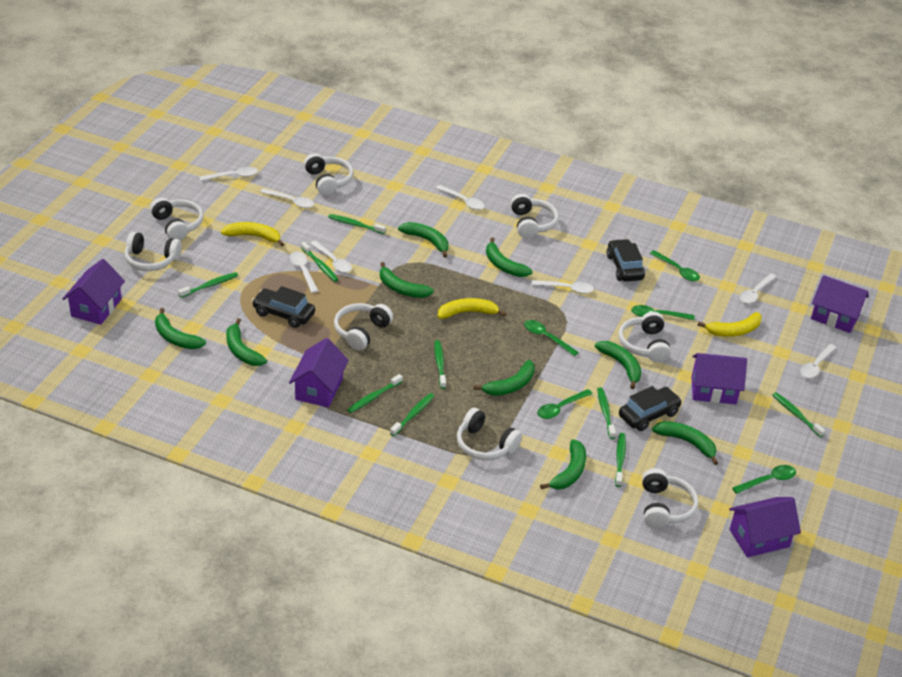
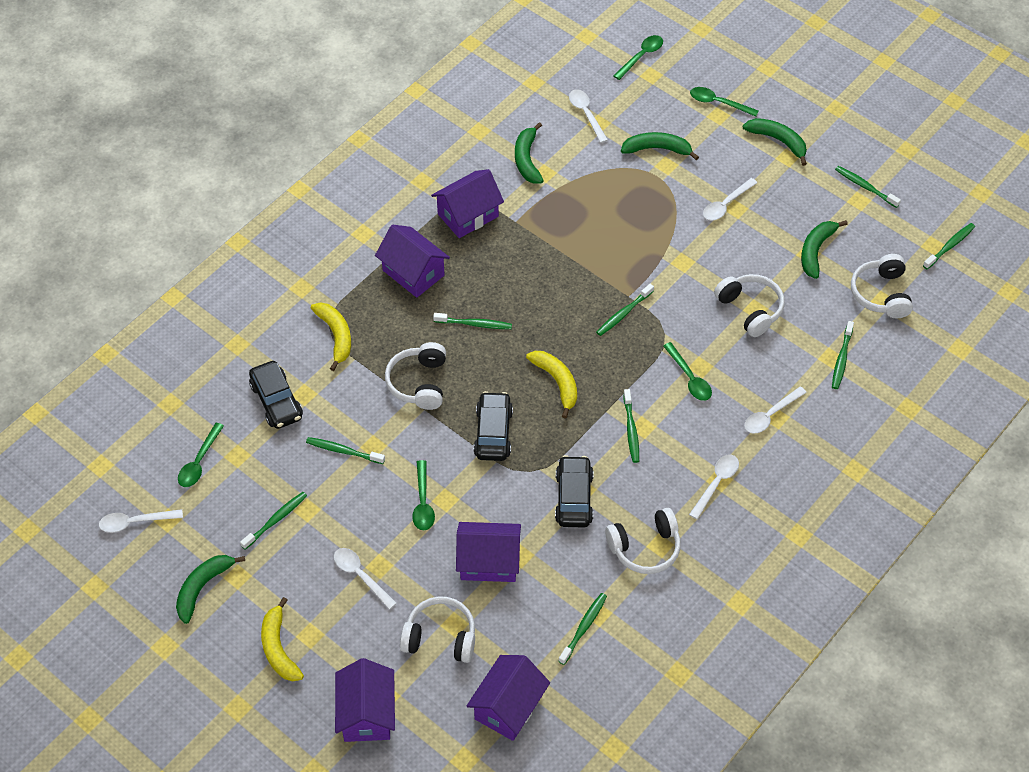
green banana: 9 -> 5
white headphones: 8 -> 5
white spoon: 8 -> 6

